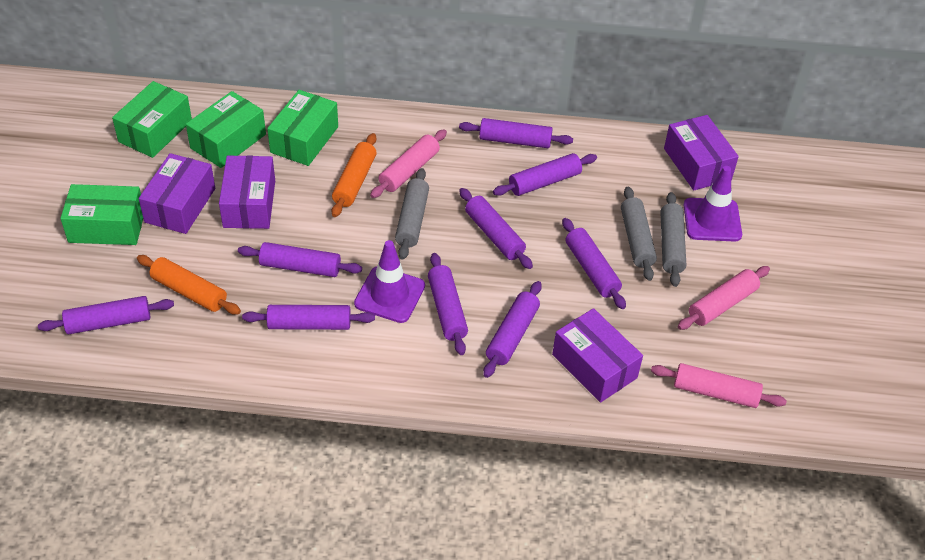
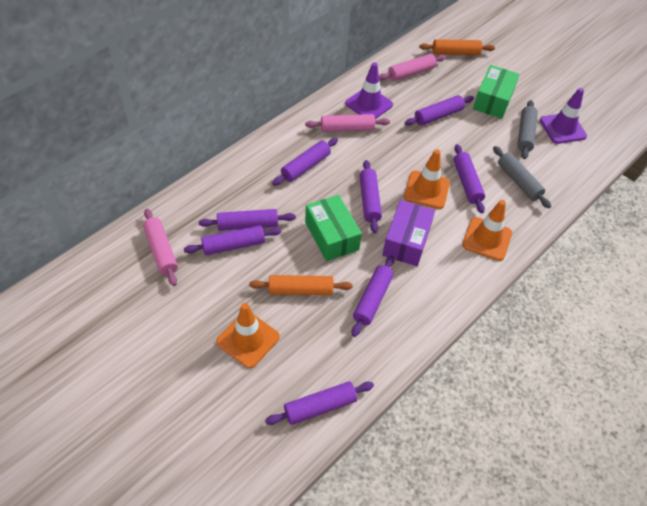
green box: 4 -> 2
grey rolling pin: 3 -> 2
orange traffic cone: 0 -> 3
purple box: 4 -> 1
purple rolling pin: 9 -> 8

